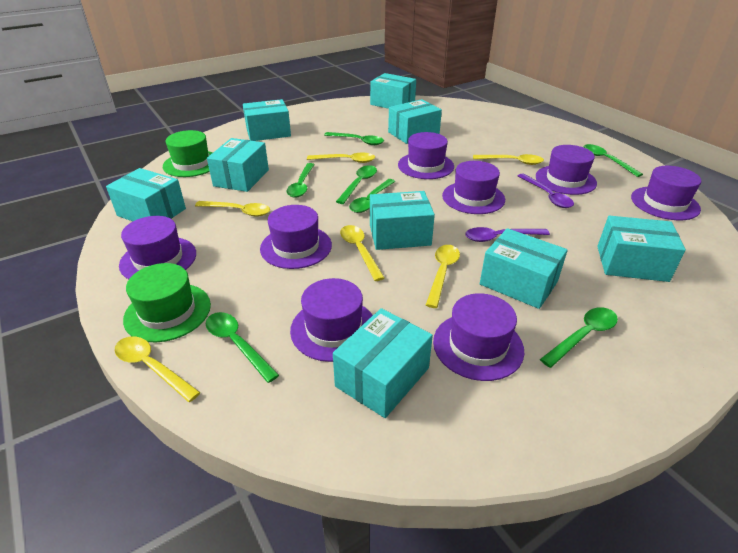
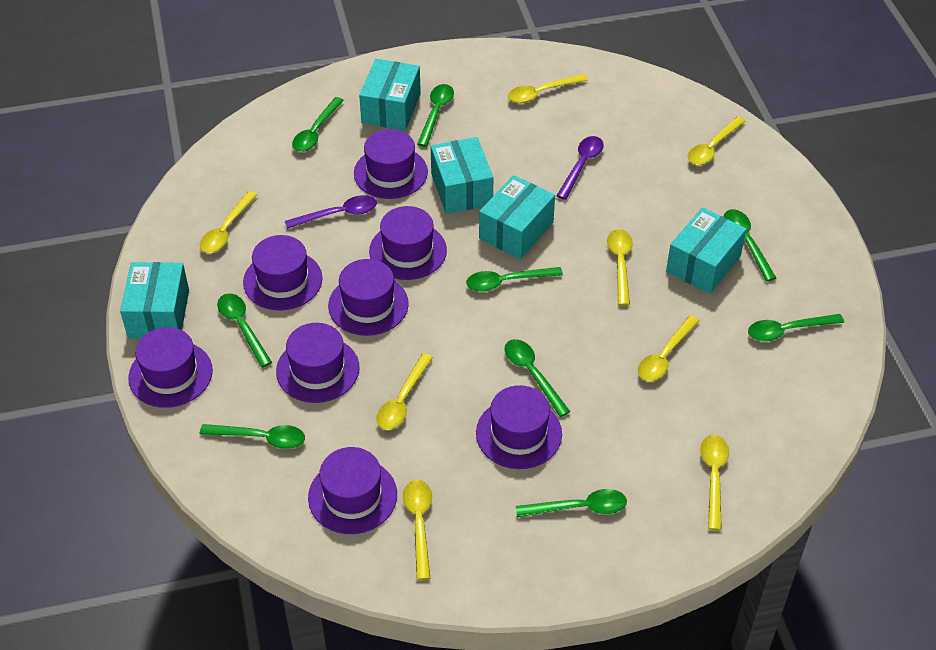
green hat: 2 -> 0
green spoon: 7 -> 9
turquoise box: 9 -> 5
yellow spoon: 6 -> 8

